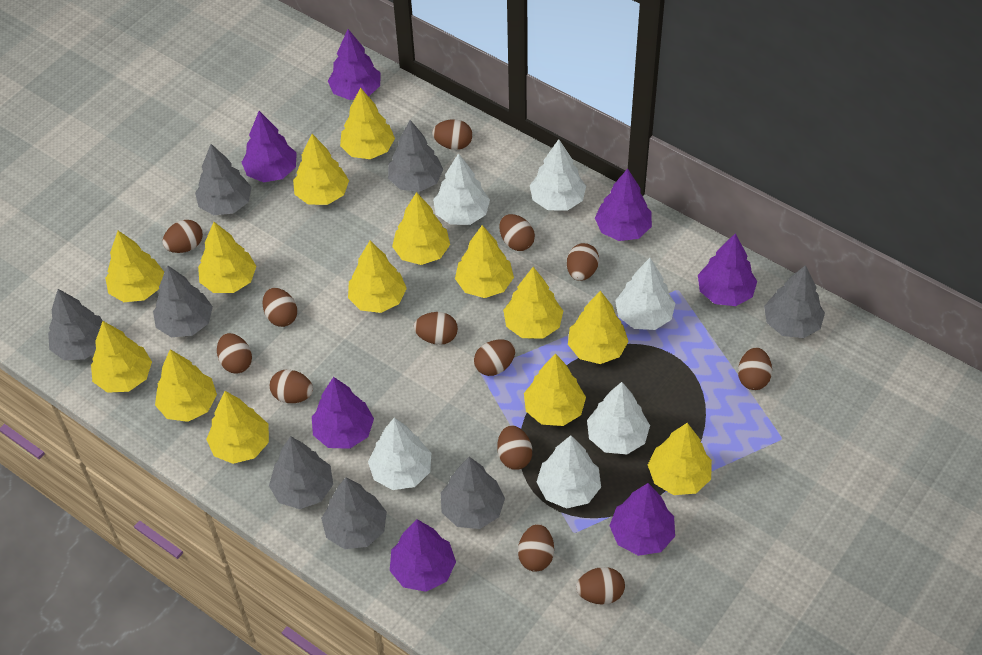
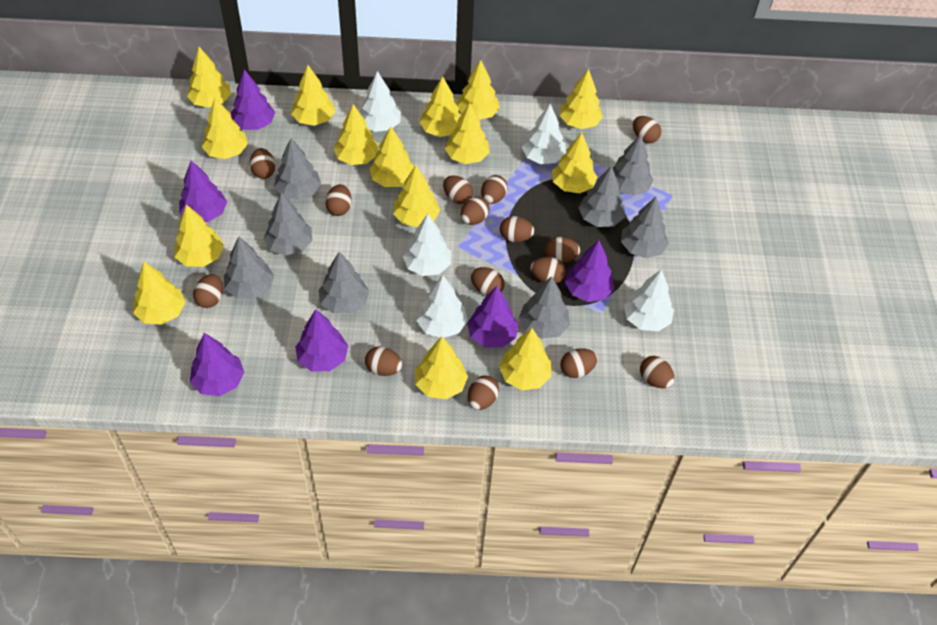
brown egg: 13 -> 15
purple tree: 7 -> 6
white tree: 6 -> 5
yellow tree: 14 -> 15

